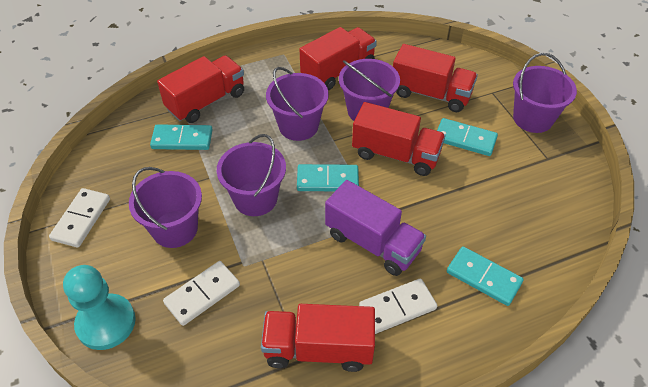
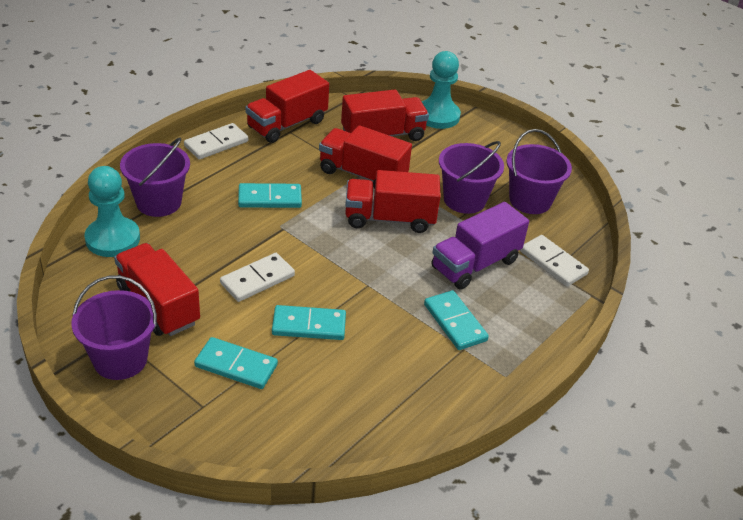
purple bucket: 5 -> 4
turquoise pawn: 1 -> 2

